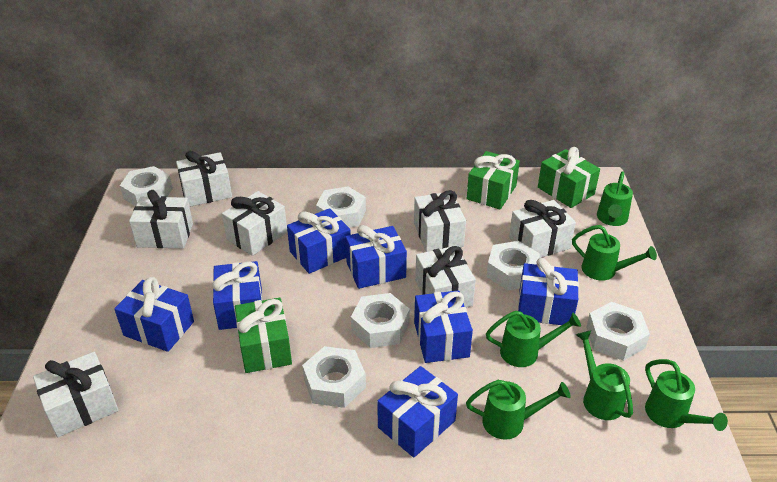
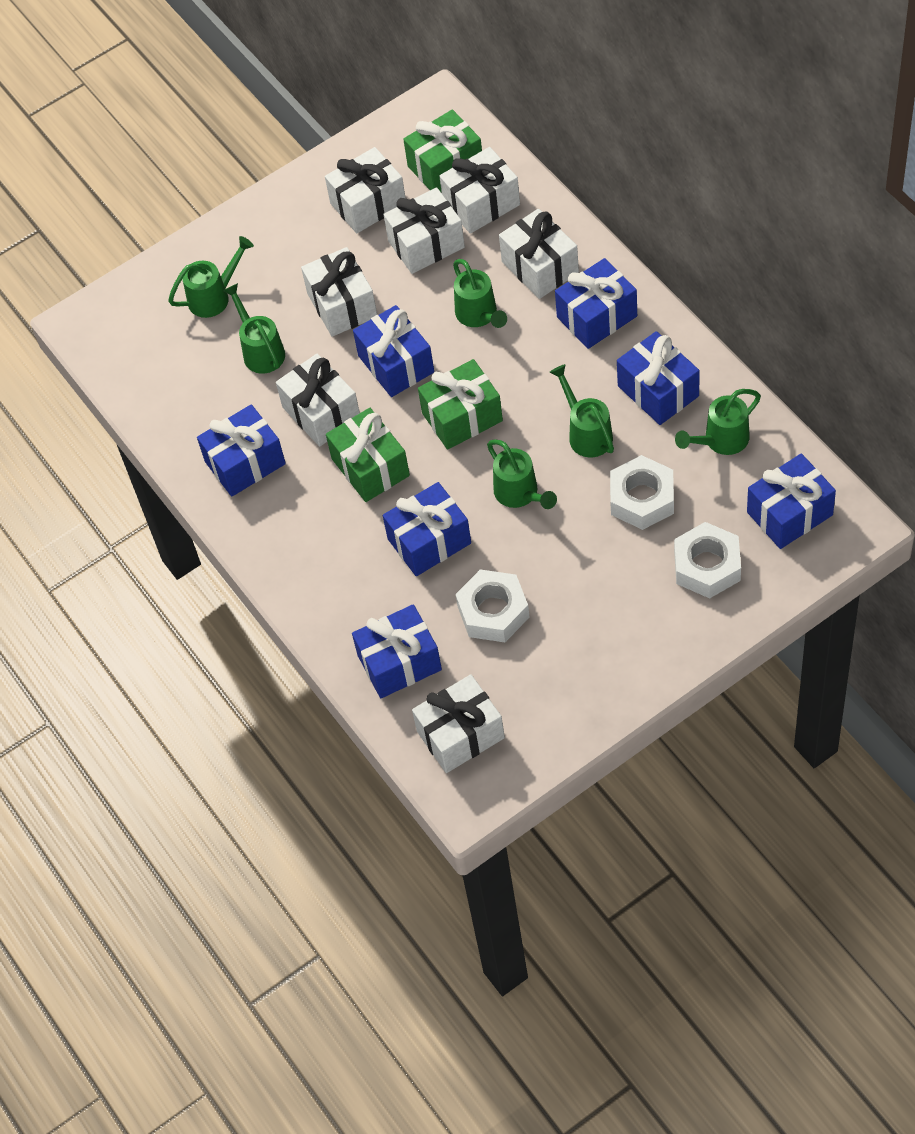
white nut: 6 -> 3

